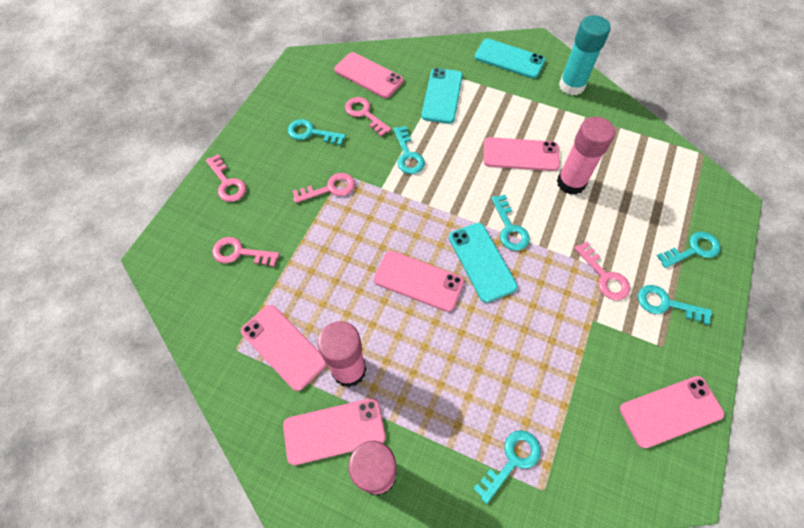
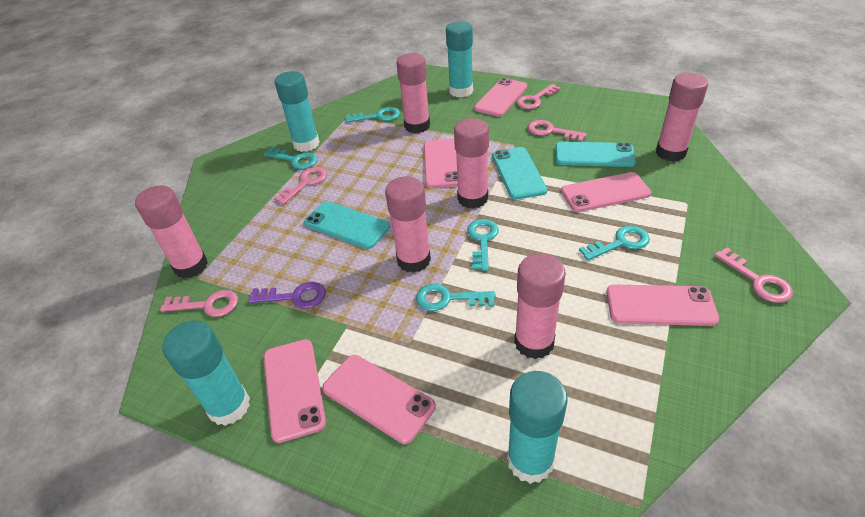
pink glue stick: 3 -> 6
purple key: 0 -> 1
turquoise glue stick: 1 -> 4
turquoise key: 6 -> 5

